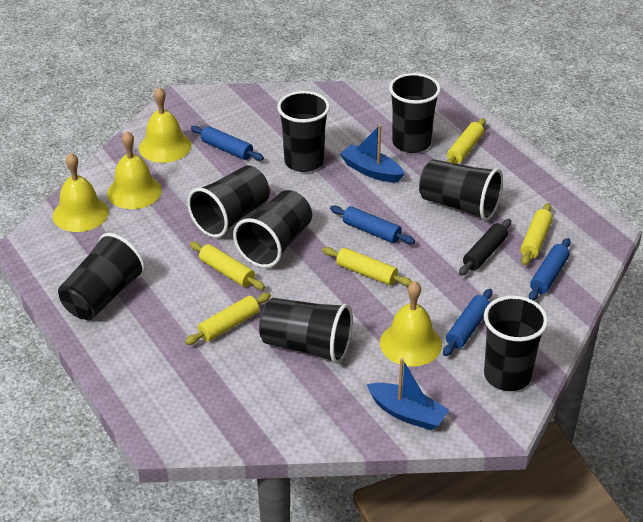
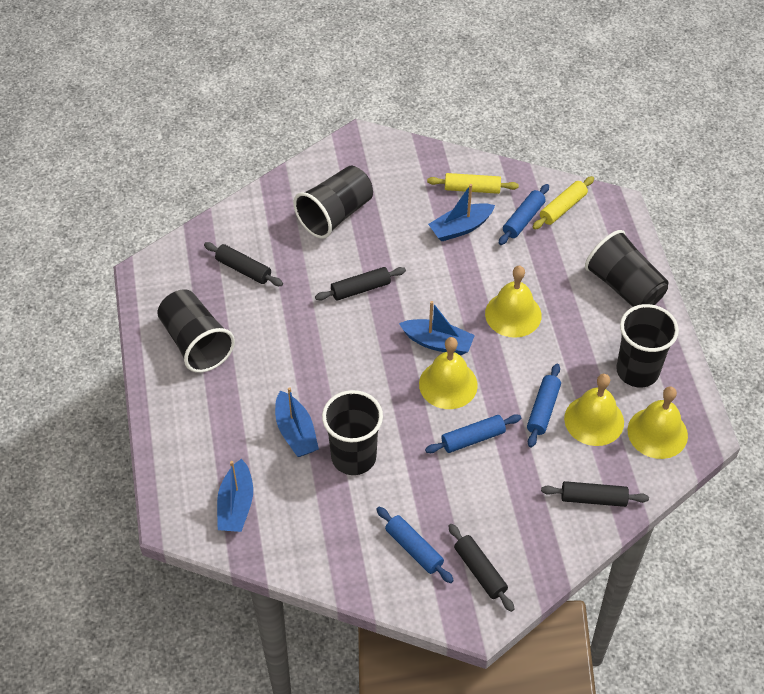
black cup: 8 -> 5
black rolling pin: 1 -> 4
blue boat: 2 -> 4
yellow rolling pin: 5 -> 2

